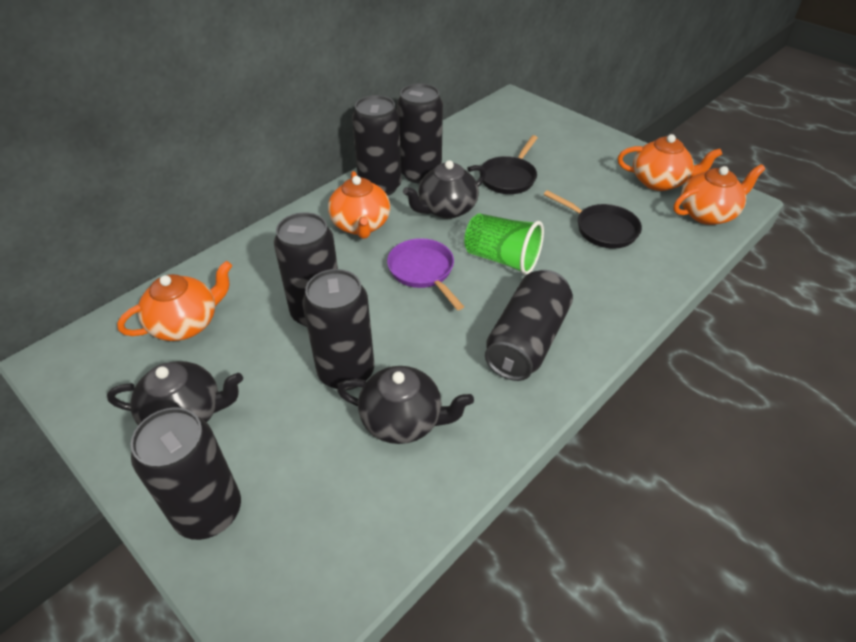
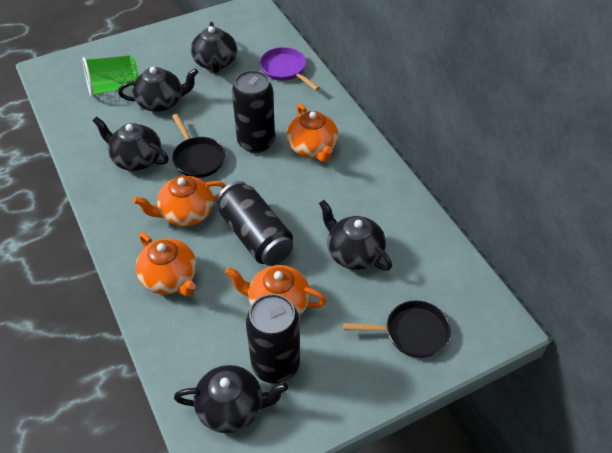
black can: 6 -> 3
black teapot: 3 -> 5

